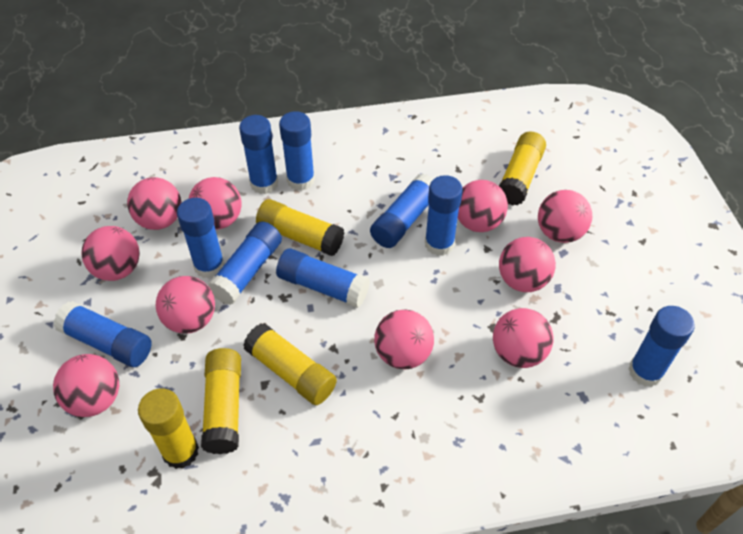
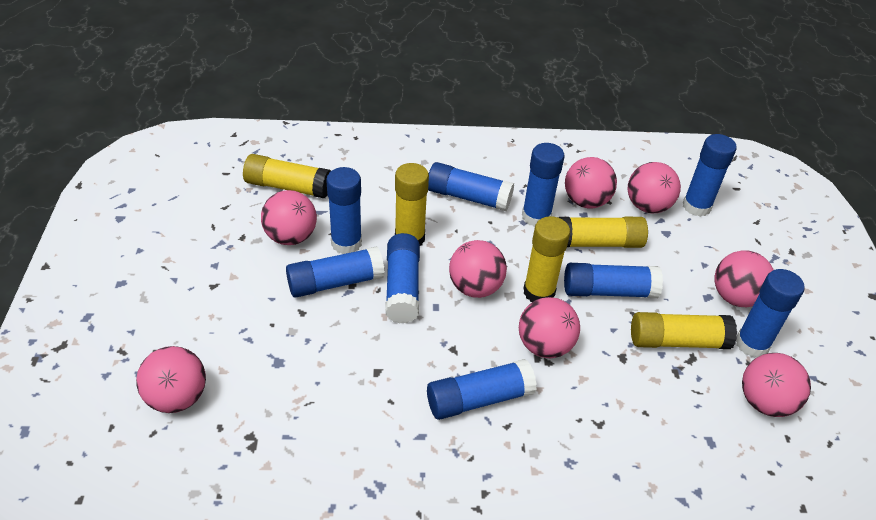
pink ball: 10 -> 8

